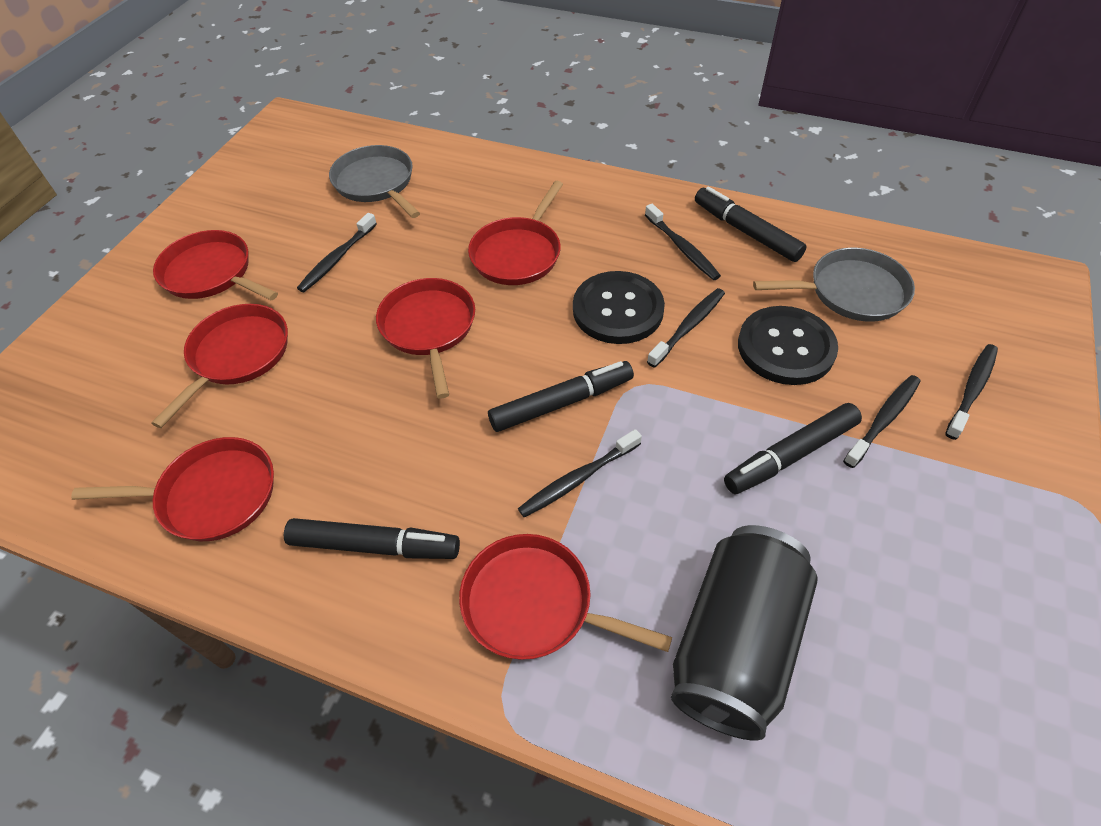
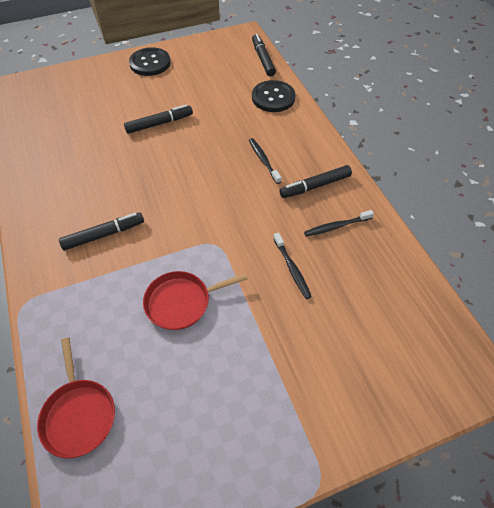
black can: 1 -> 0
black toothbrush: 6 -> 3
grey pan: 2 -> 0
red pan: 6 -> 2

